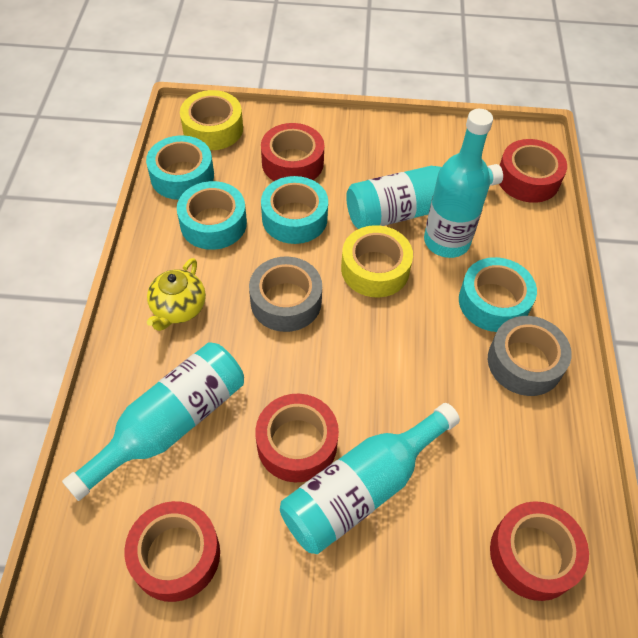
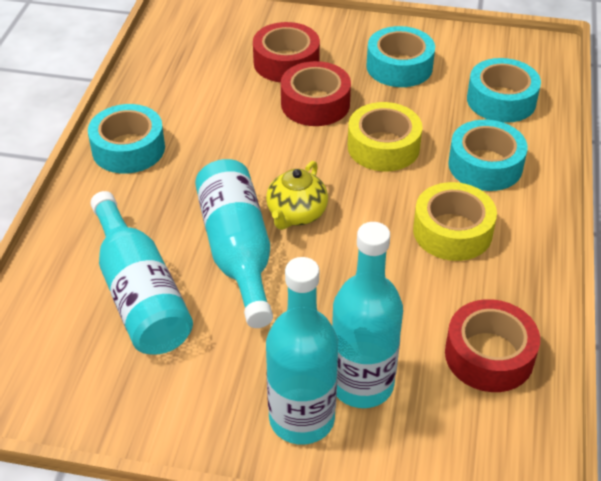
grey tape: 2 -> 0
red tape: 5 -> 3

